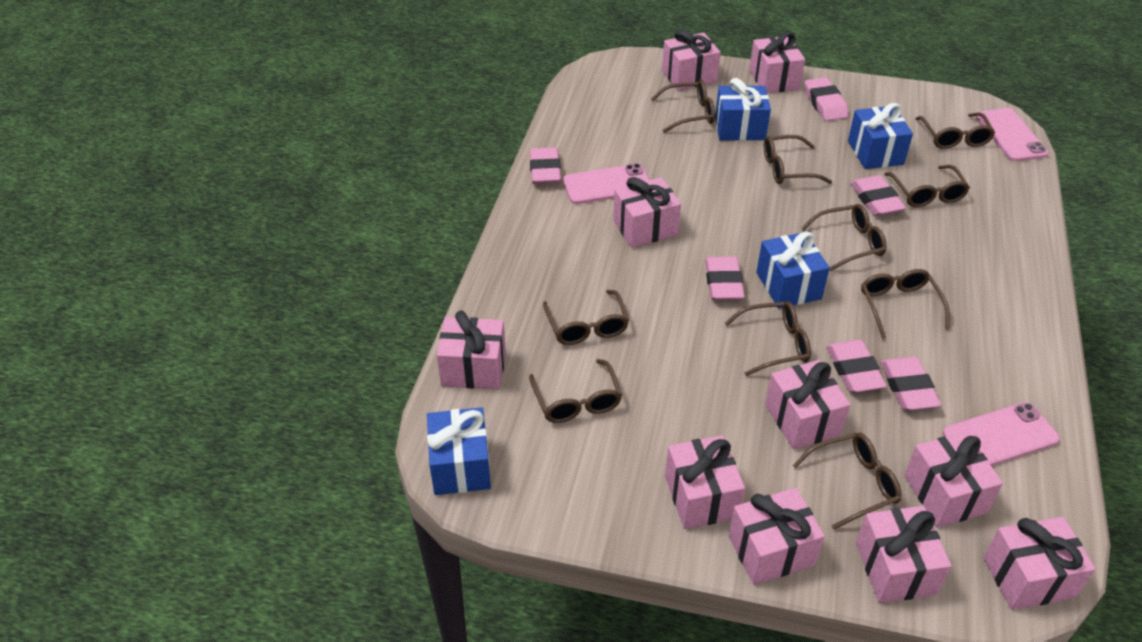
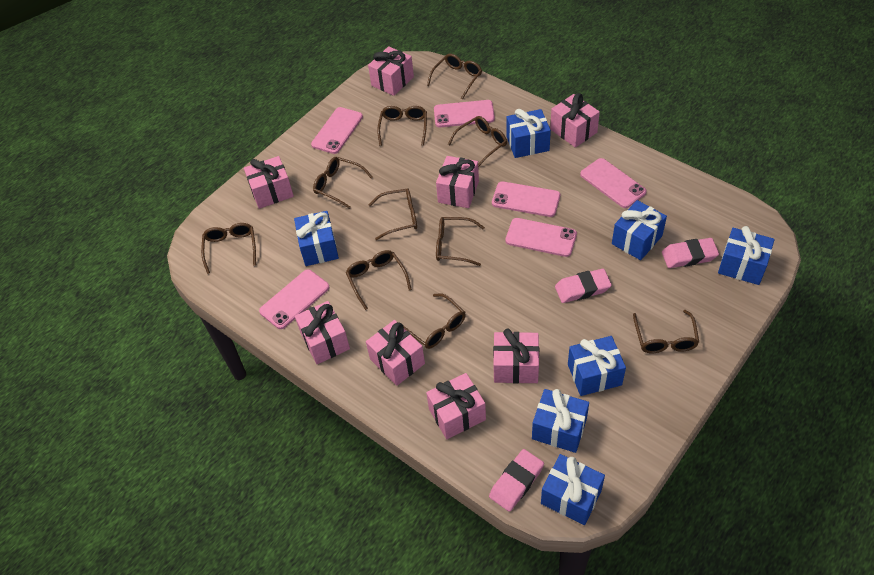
blue gift: 4 -> 7
pink eraser: 6 -> 3
pink gift: 10 -> 8
pink phone: 3 -> 6

